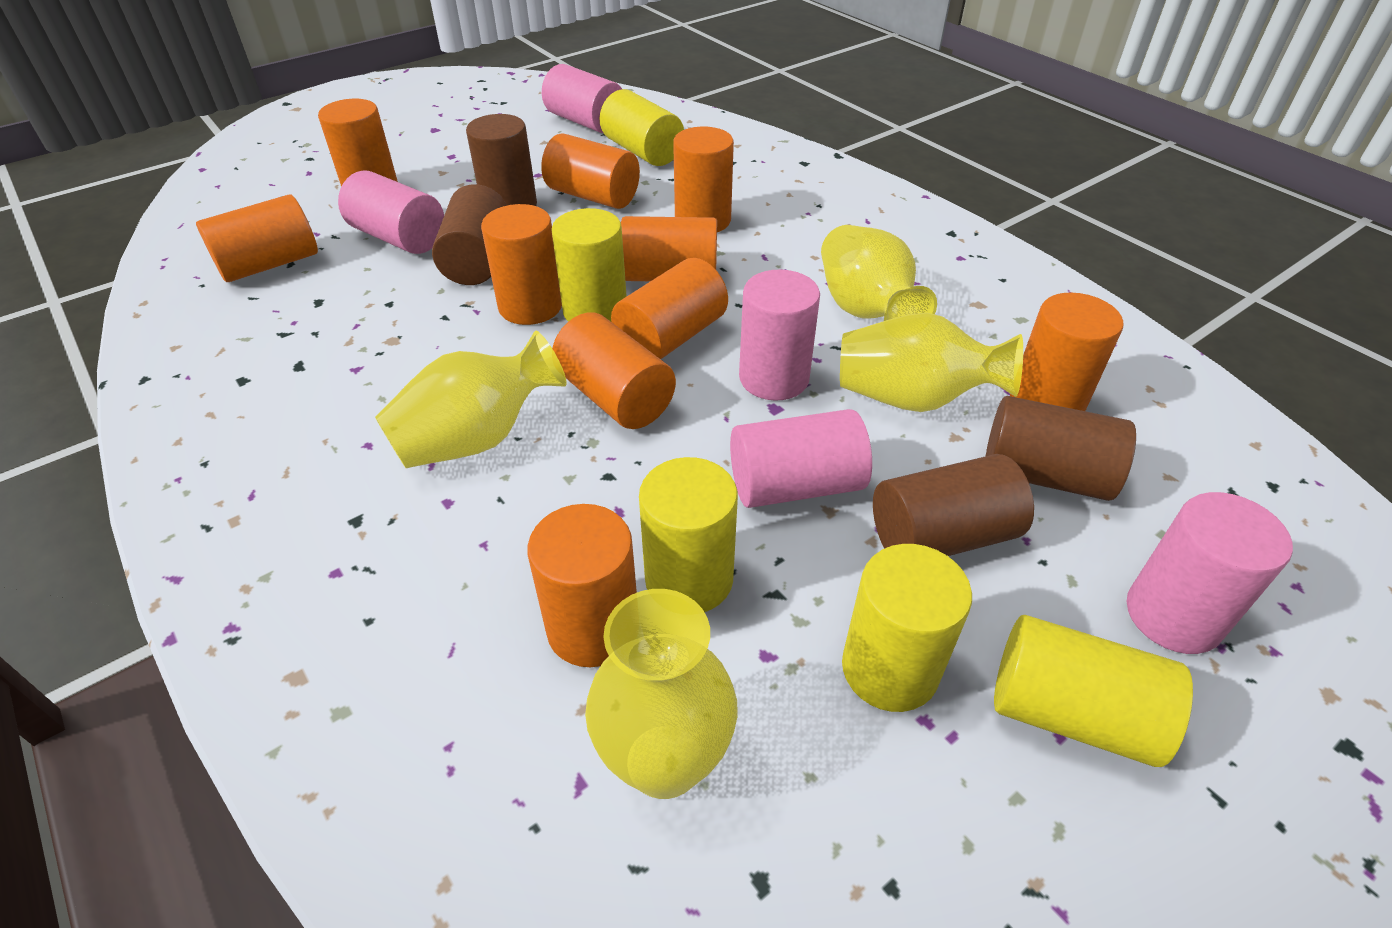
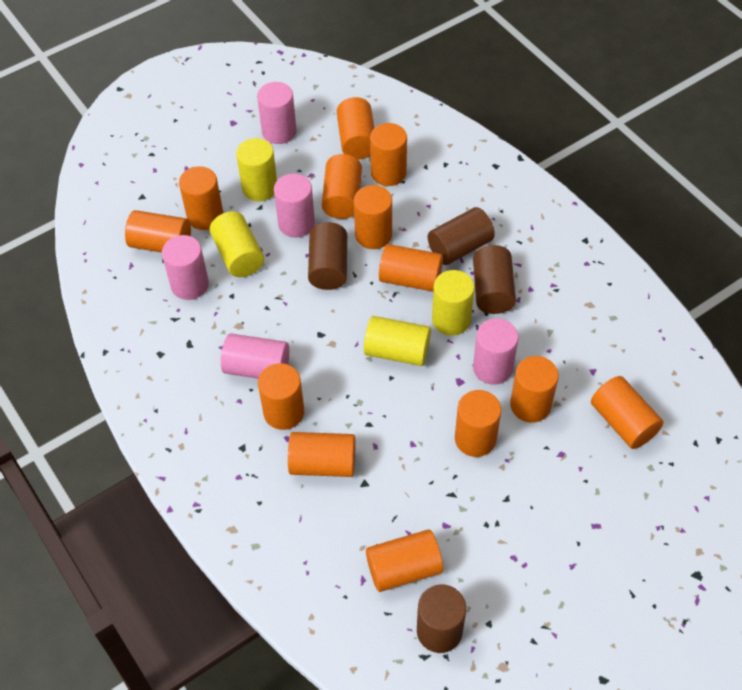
orange cylinder: 10 -> 13
yellow cylinder: 5 -> 4
yellow vase: 4 -> 0

